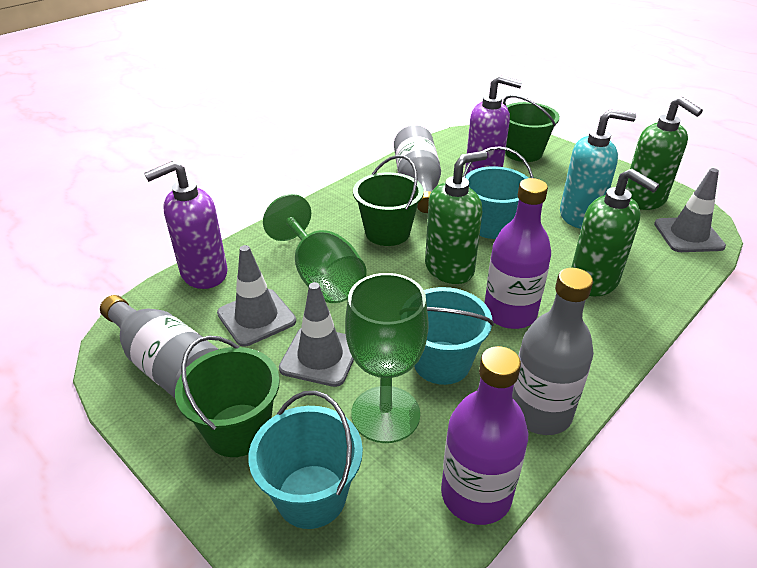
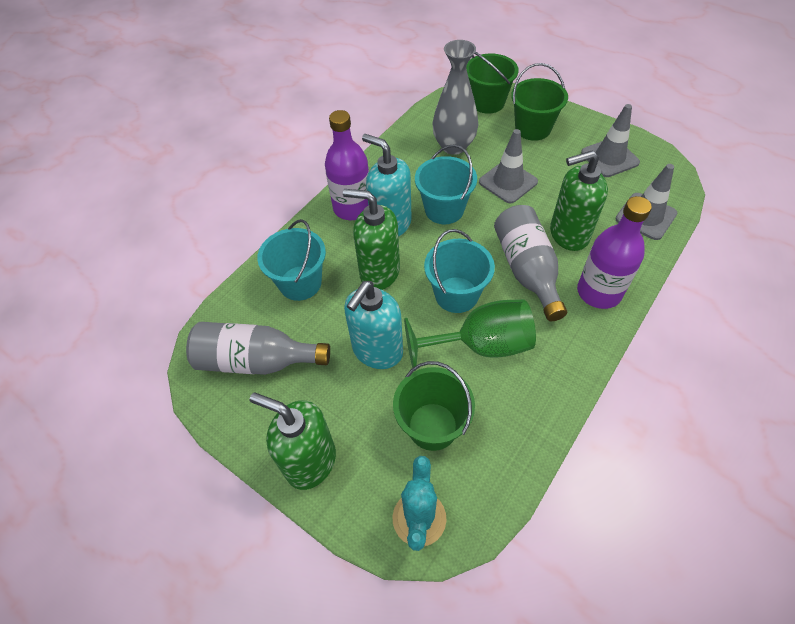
green goblet: 2 -> 1
grey bottle: 3 -> 2
grey vase: 0 -> 1
purple soap dispenser: 2 -> 0
turquoise cactus: 0 -> 1
turquoise soap dispenser: 1 -> 2

